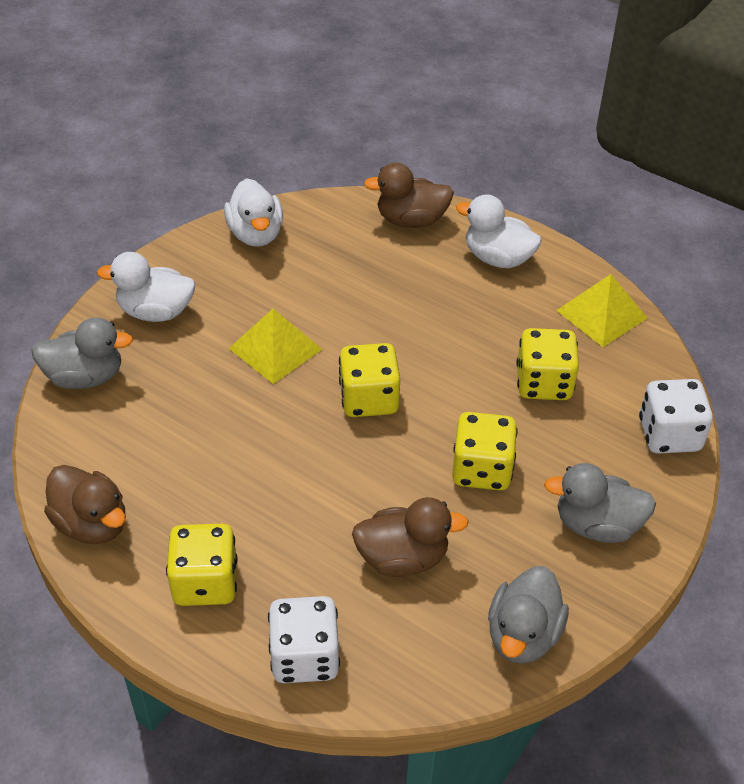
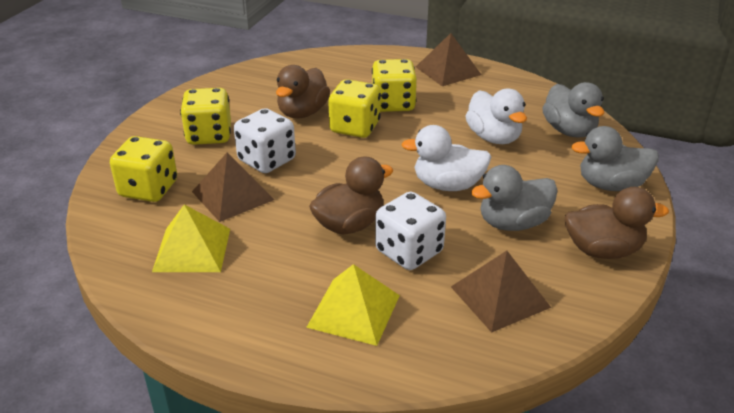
brown pyramid: 0 -> 3
white duck: 3 -> 2

